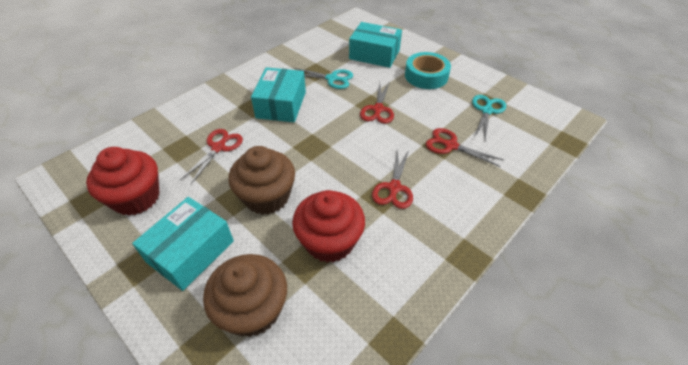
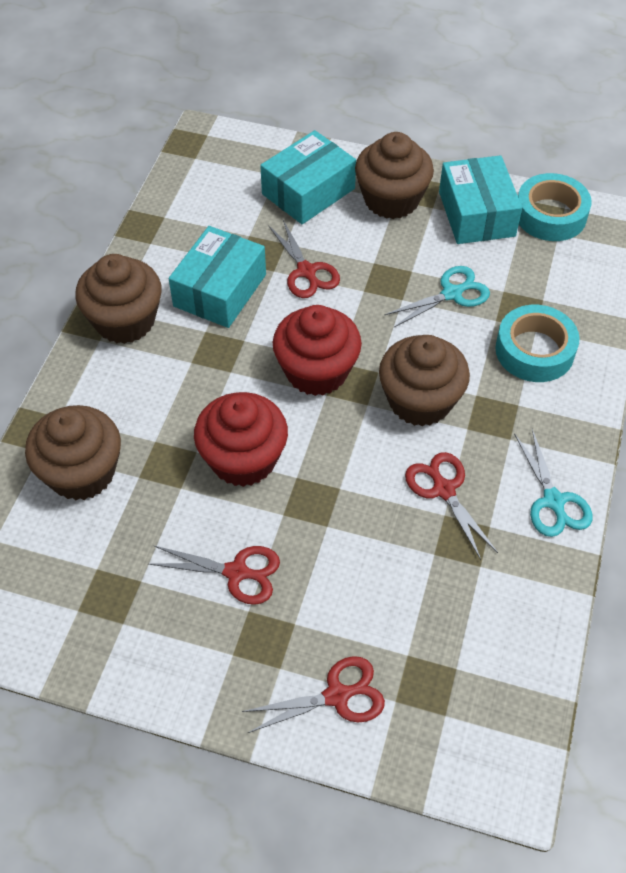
brown cupcake: 2 -> 4
turquoise tape: 1 -> 2

